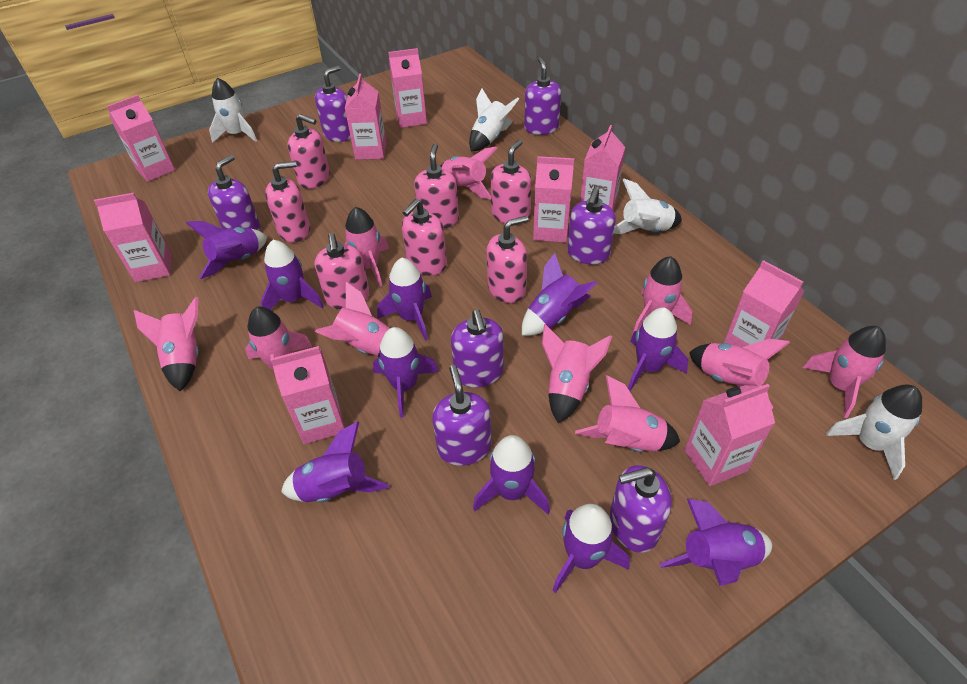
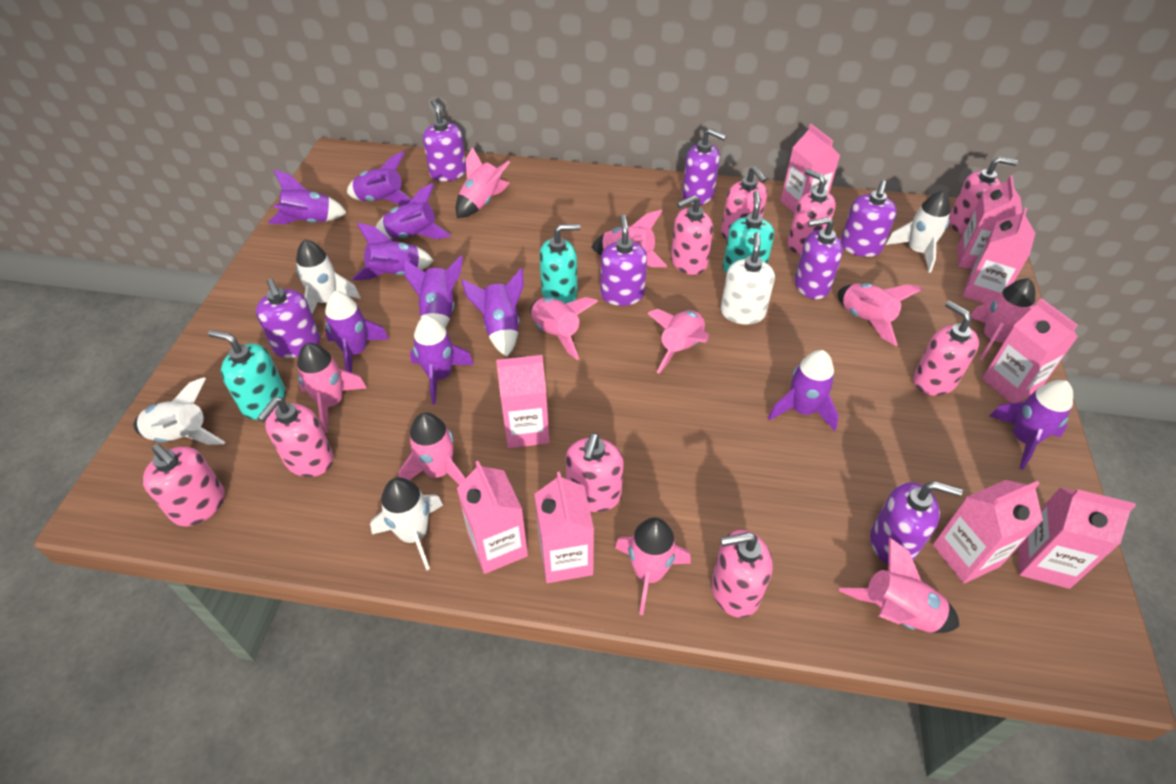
pink soap dispenser: 7 -> 9
turquoise soap dispenser: 0 -> 3
white soap dispenser: 0 -> 1

